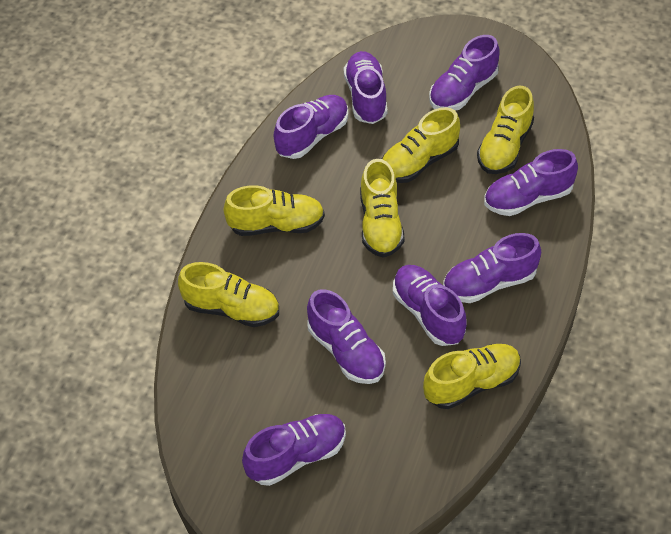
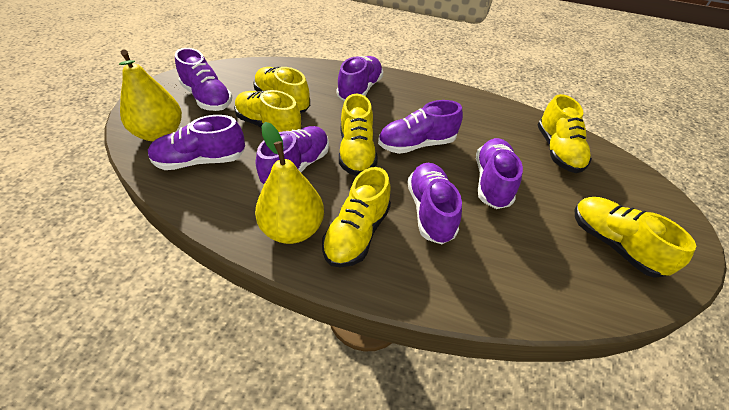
purple shoe: 8 -> 7
yellow pear: 0 -> 2

